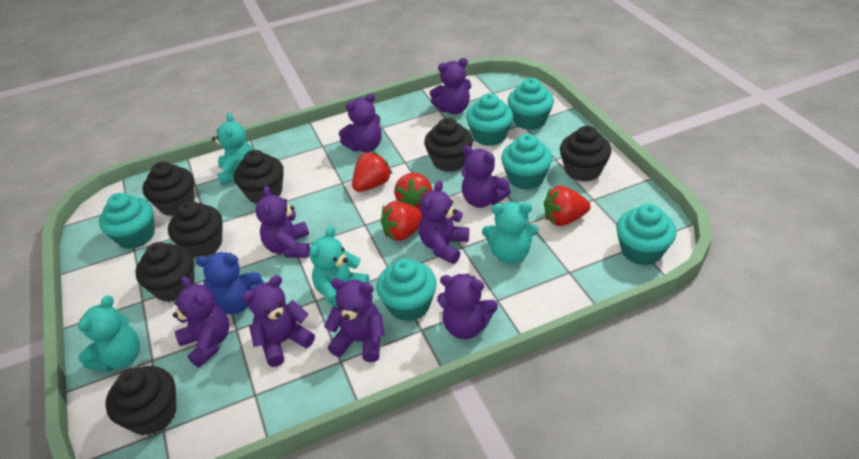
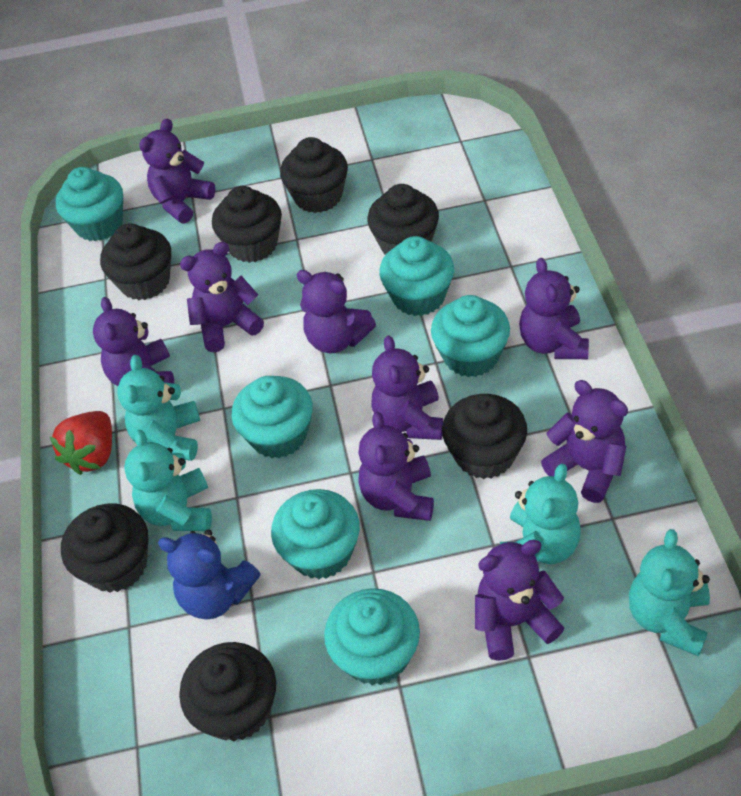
red strawberry: 4 -> 1

